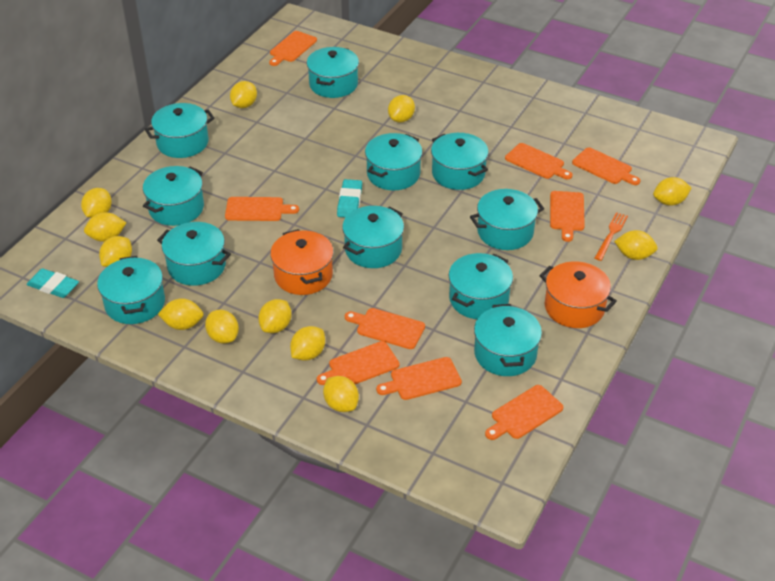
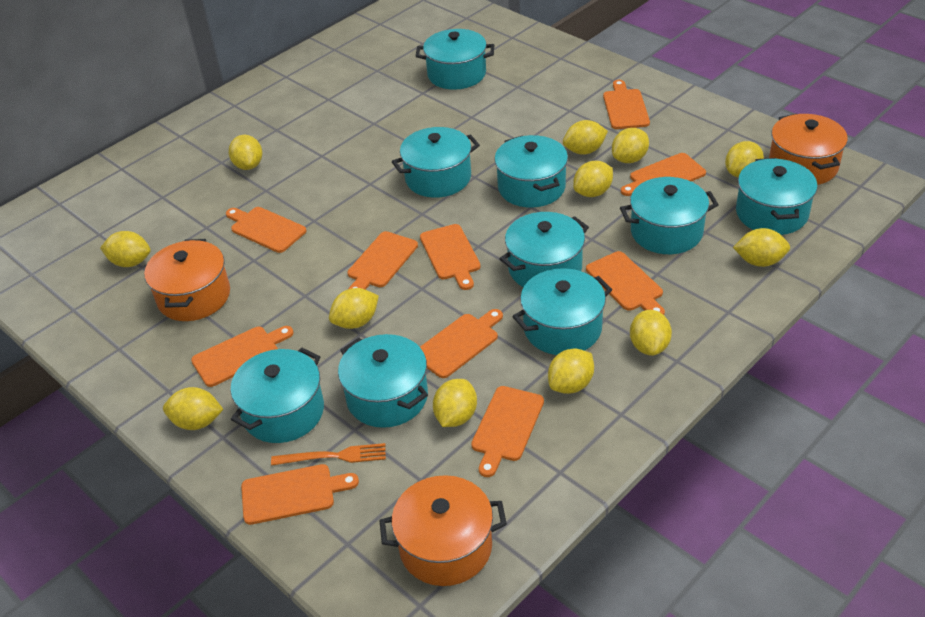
orange cutting board: 9 -> 10
orange pot: 2 -> 3
turquoise eraser: 2 -> 0
turquoise pot: 11 -> 9

